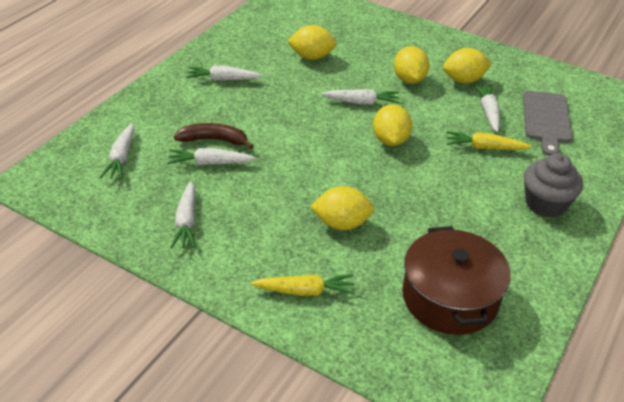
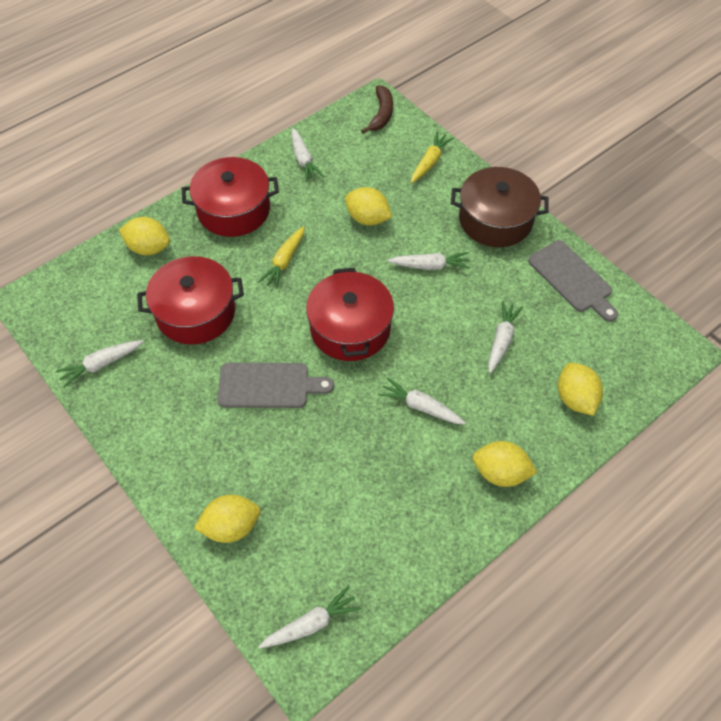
grey cupcake: 1 -> 0
grey cutting board: 1 -> 2
red pot: 0 -> 3

